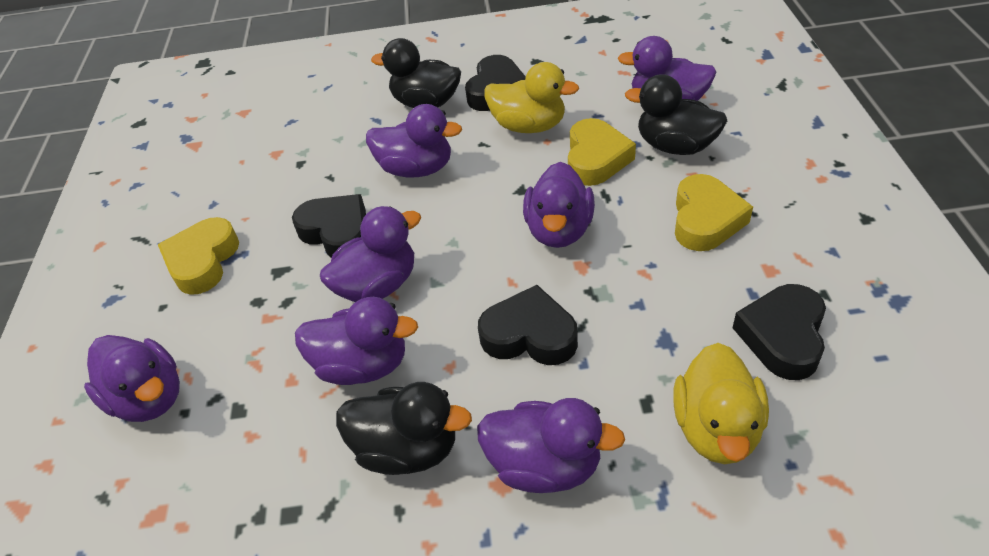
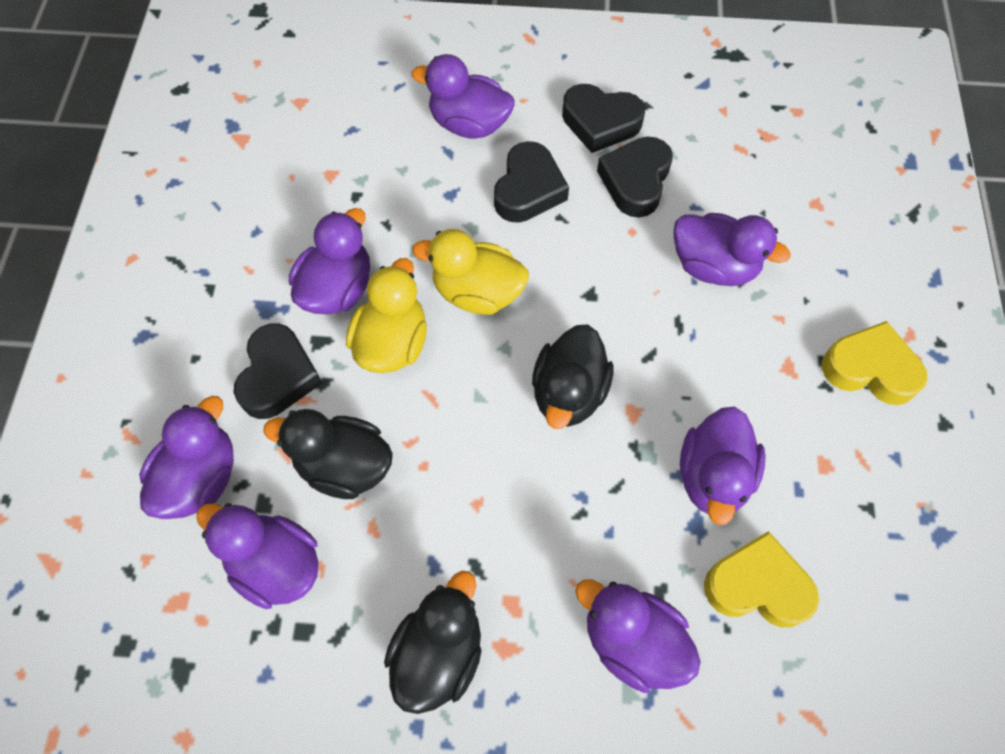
yellow heart: 3 -> 2

